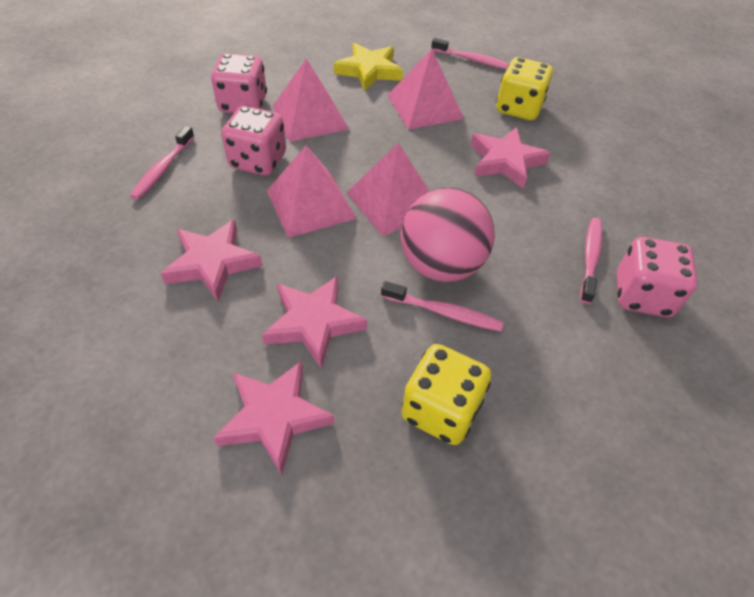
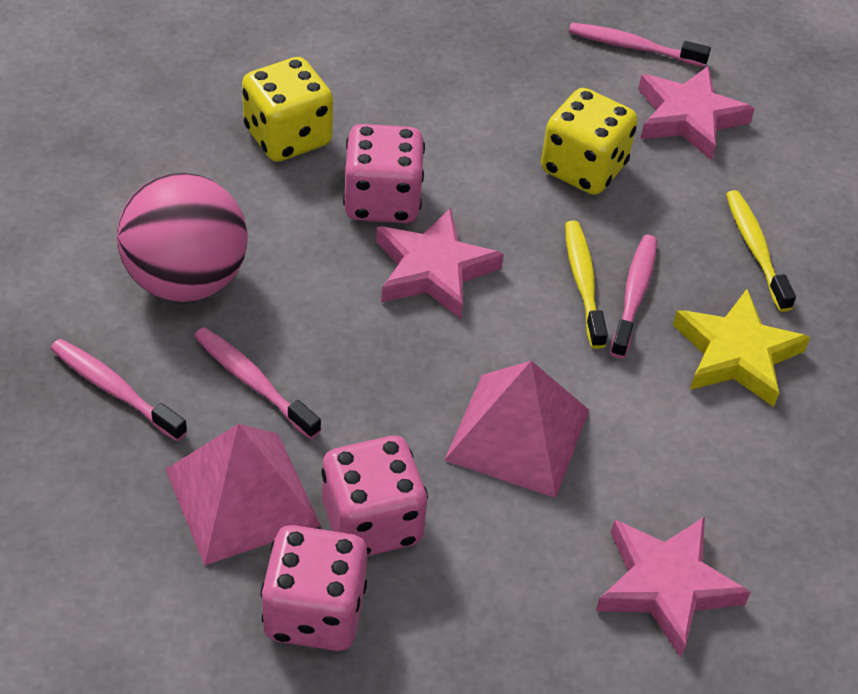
pink pyramid: 4 -> 2
pink star: 4 -> 3
yellow toothbrush: 0 -> 2

